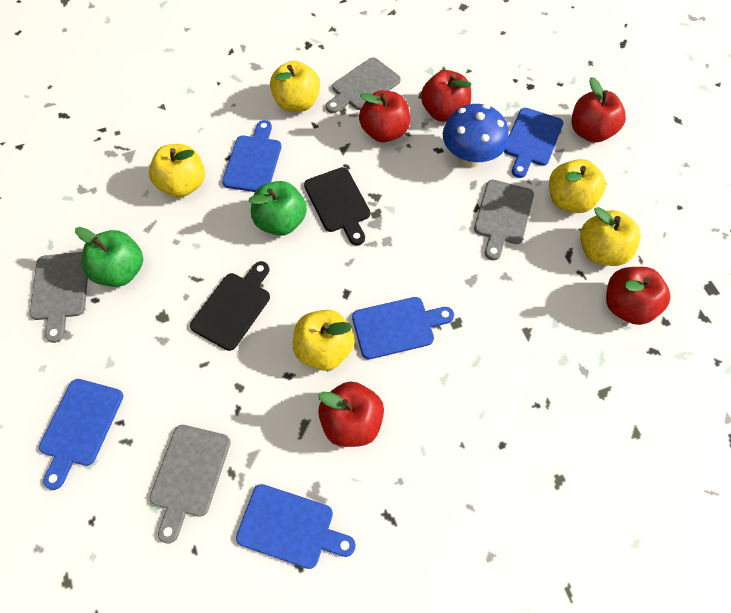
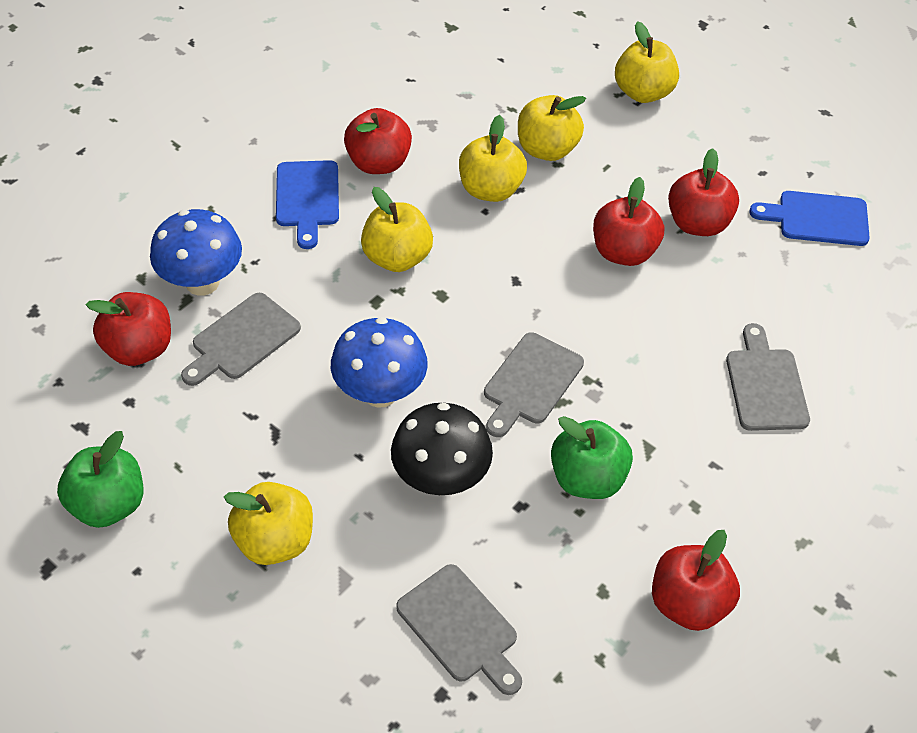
black cutting board: 2 -> 0
black mushroom: 0 -> 1
blue cutting board: 5 -> 2
blue mushroom: 1 -> 2

